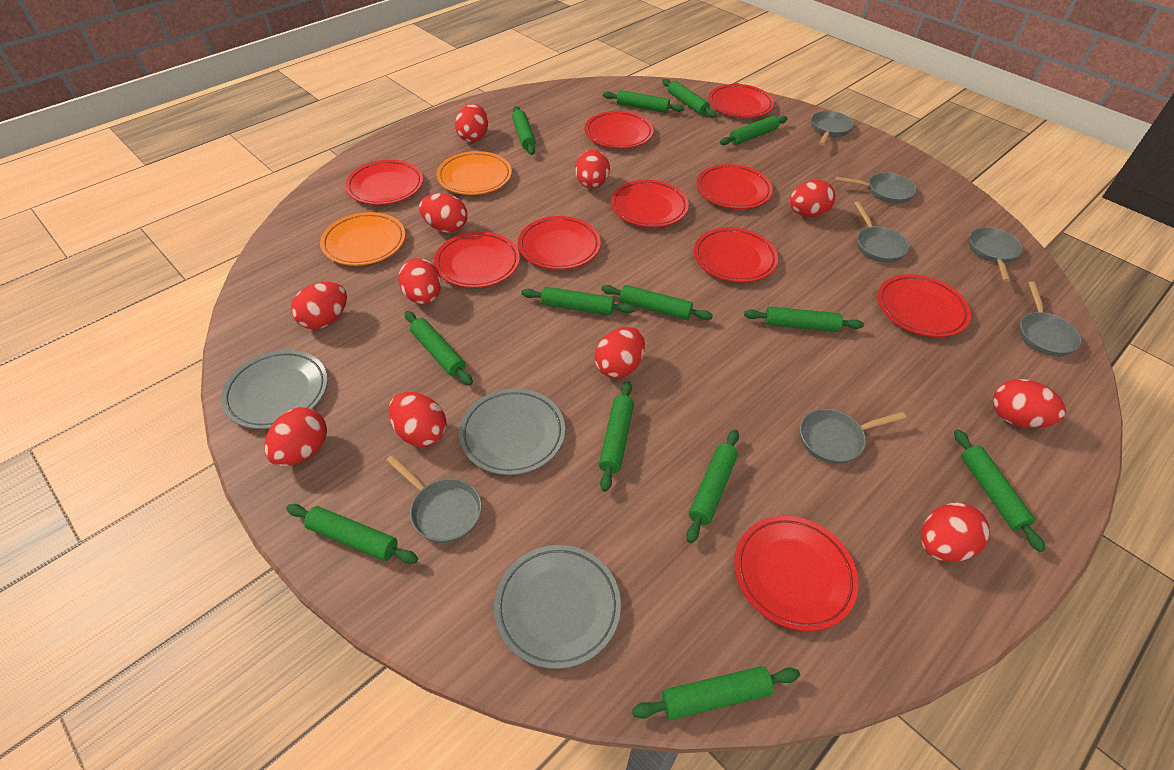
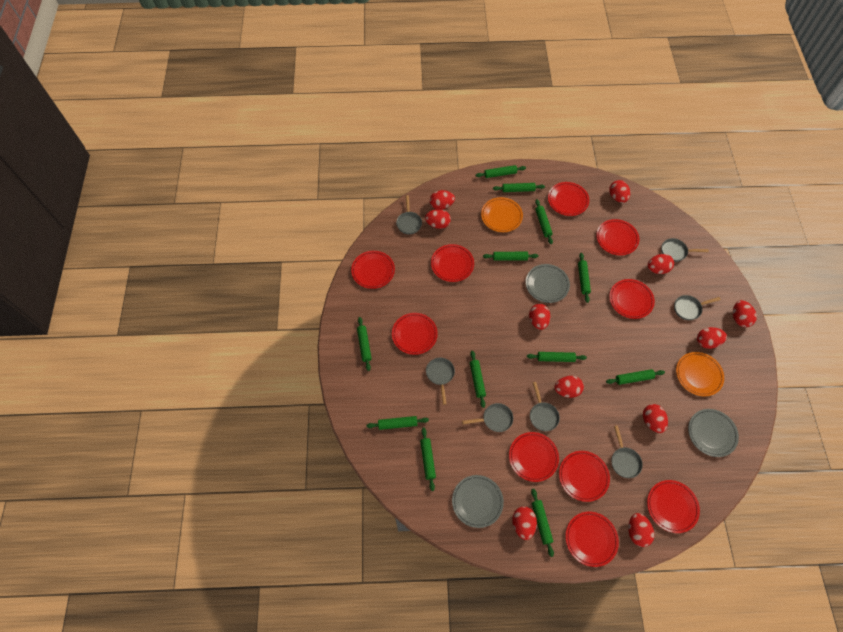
green rolling pin: 13 -> 12

